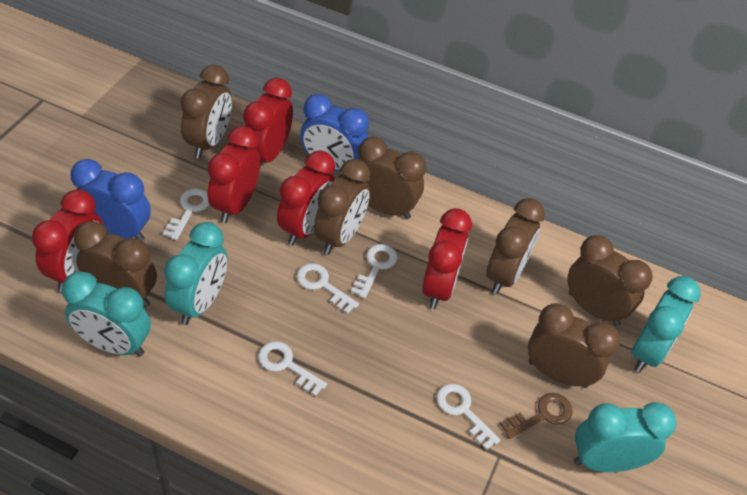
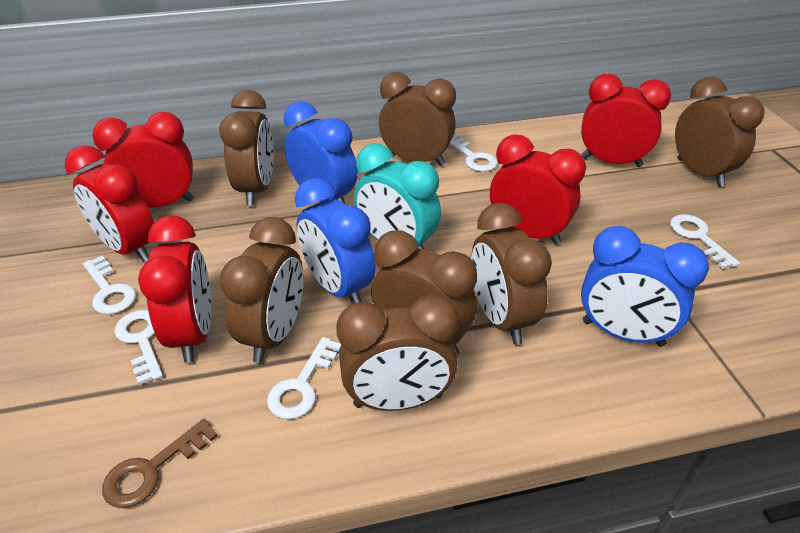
blue clock: 2 -> 3
turquoise clock: 4 -> 1

